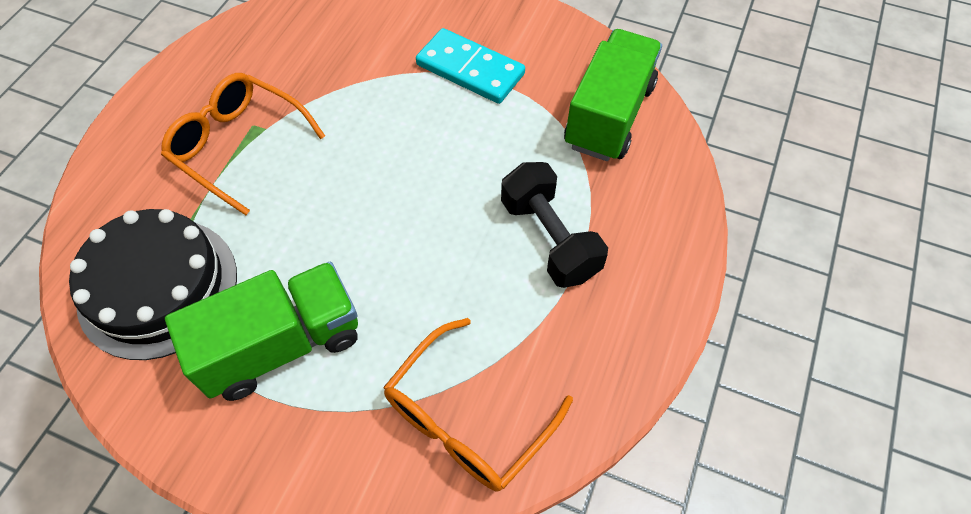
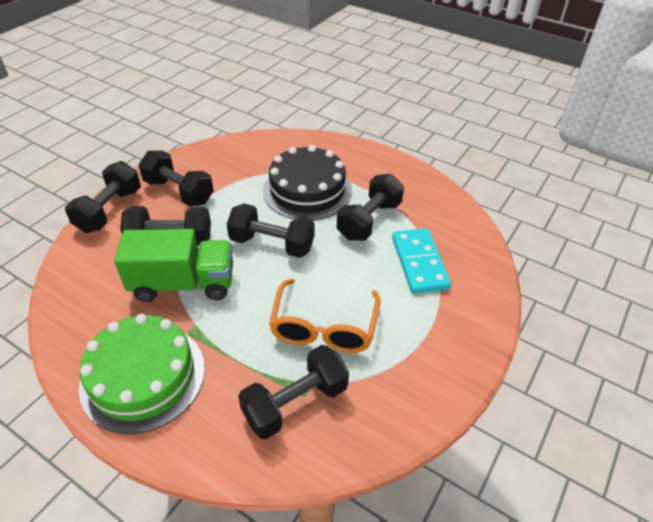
black dumbbell: 1 -> 6
green cake: 0 -> 1
green truck: 2 -> 1
orange glasses: 2 -> 1

